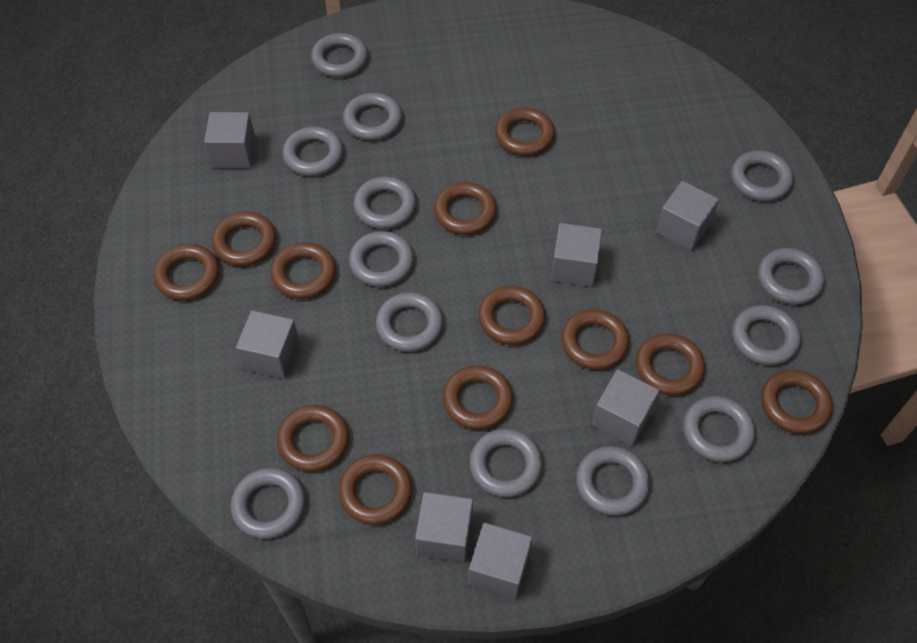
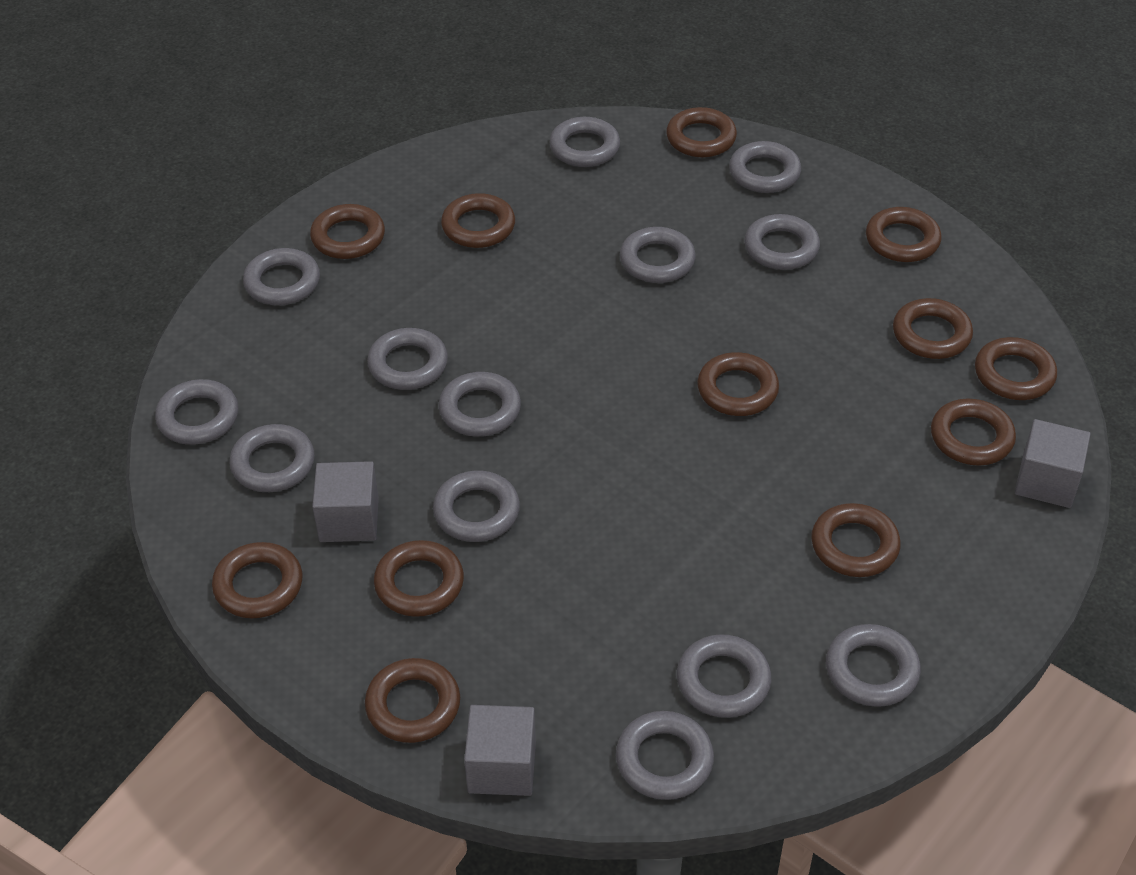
grey cube: 7 -> 3

